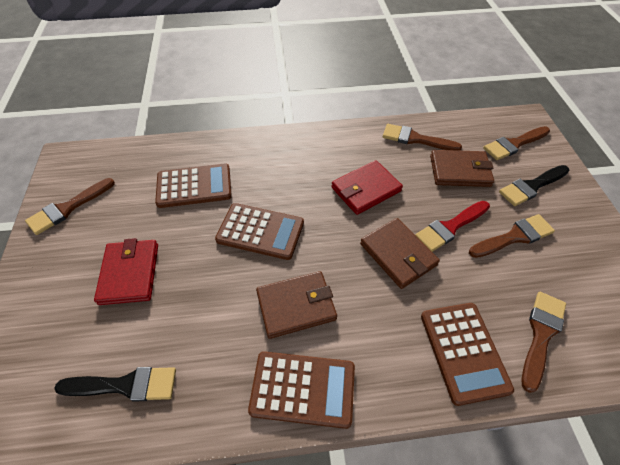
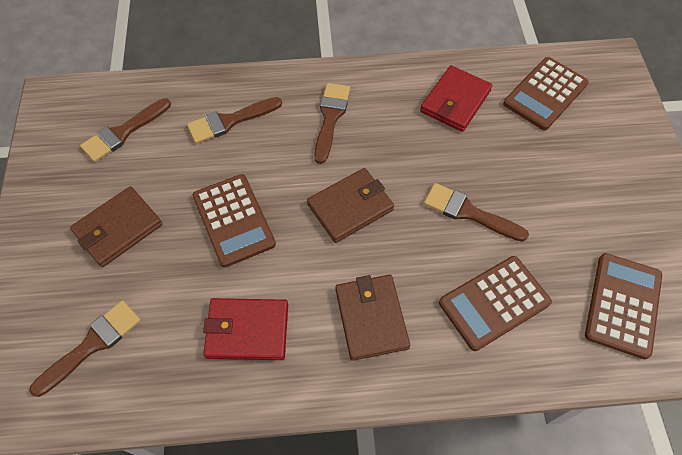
black brush: 2 -> 0
red brush: 1 -> 0

